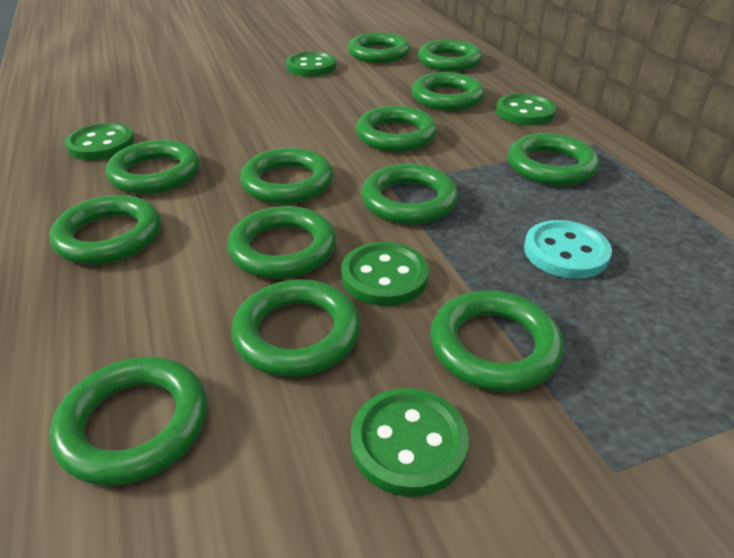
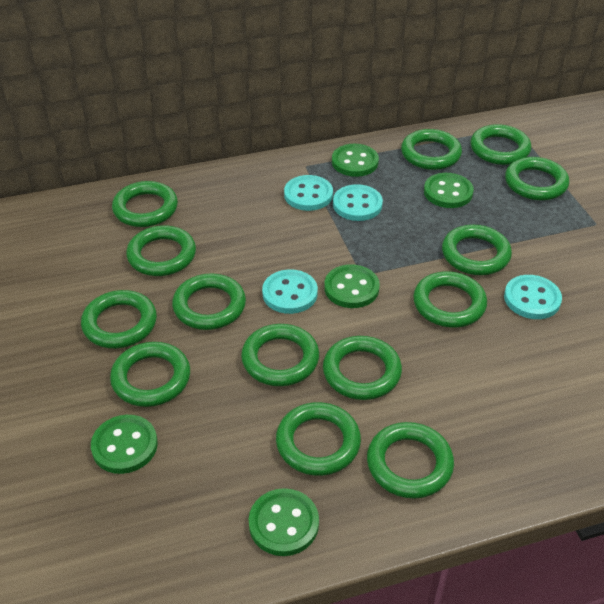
green ring: 13 -> 14
turquoise button: 1 -> 4

